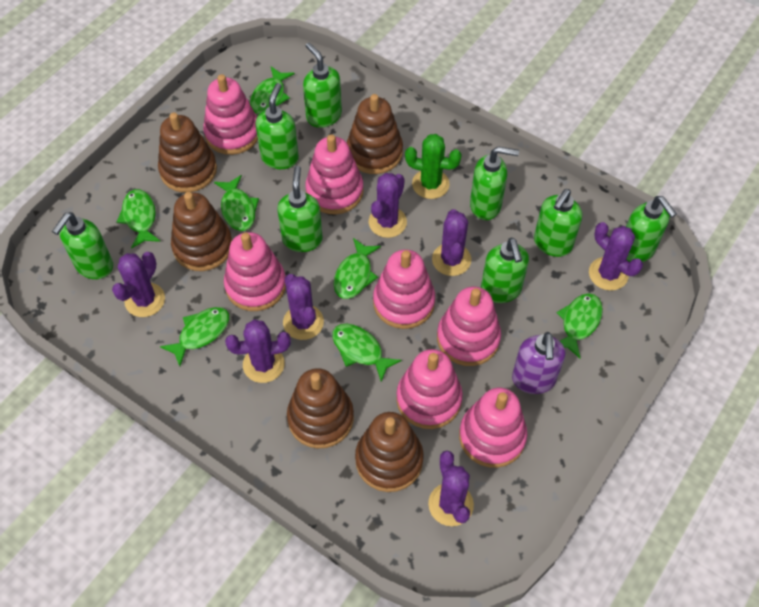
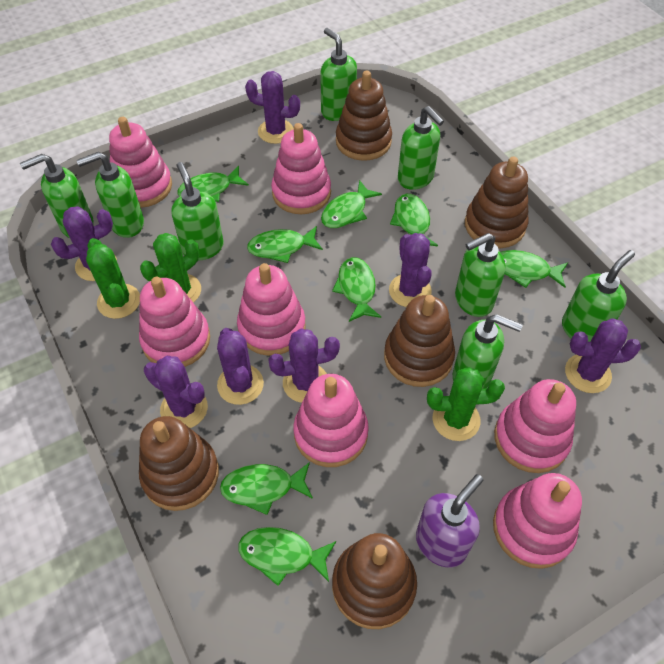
green cactus: 1 -> 3
green fish: 7 -> 8

